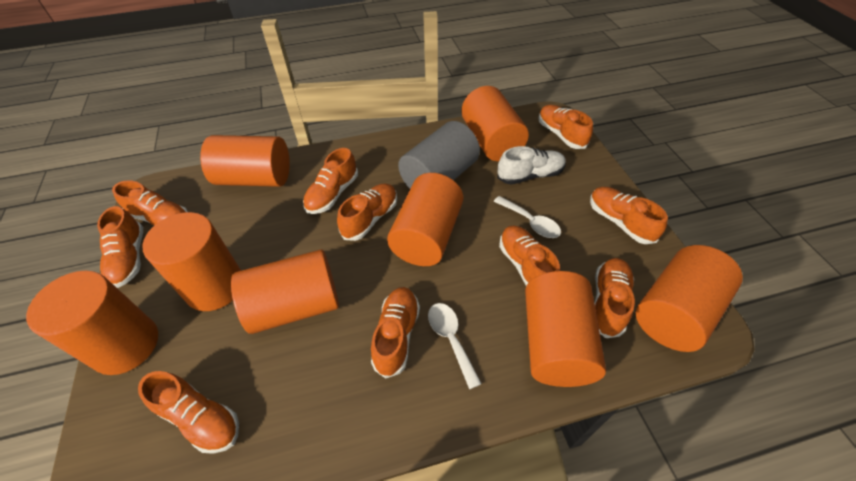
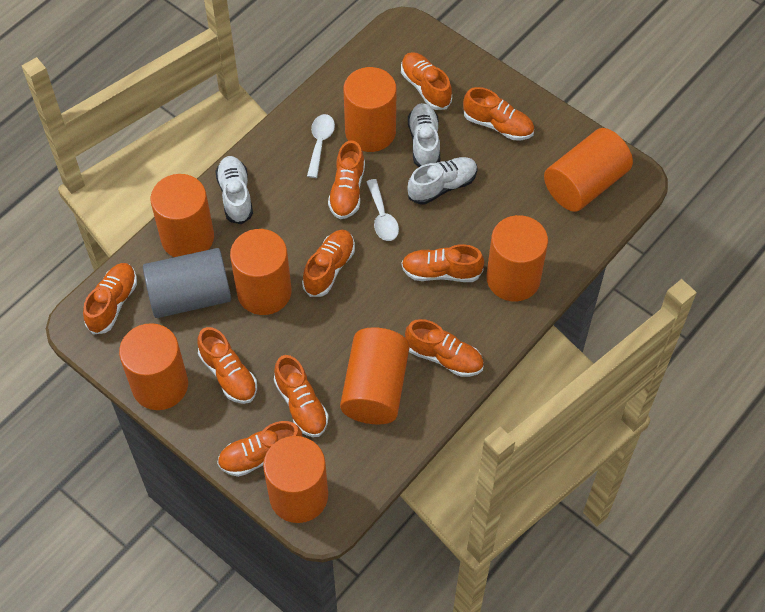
white shoe: 1 -> 3

